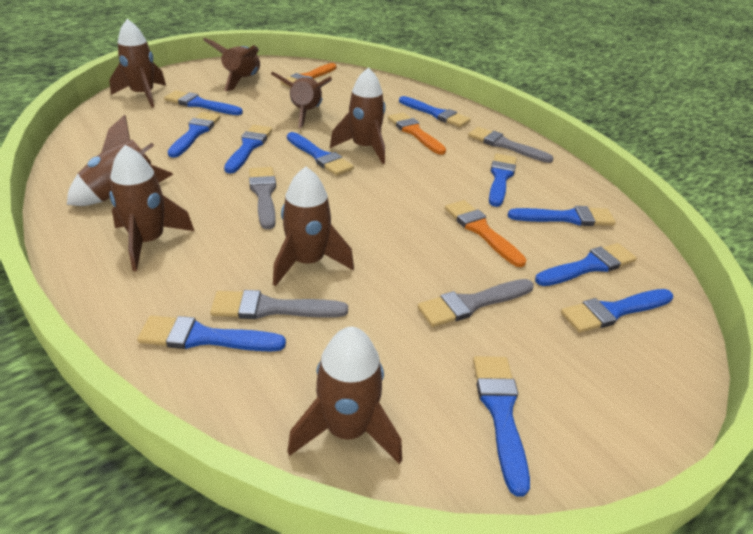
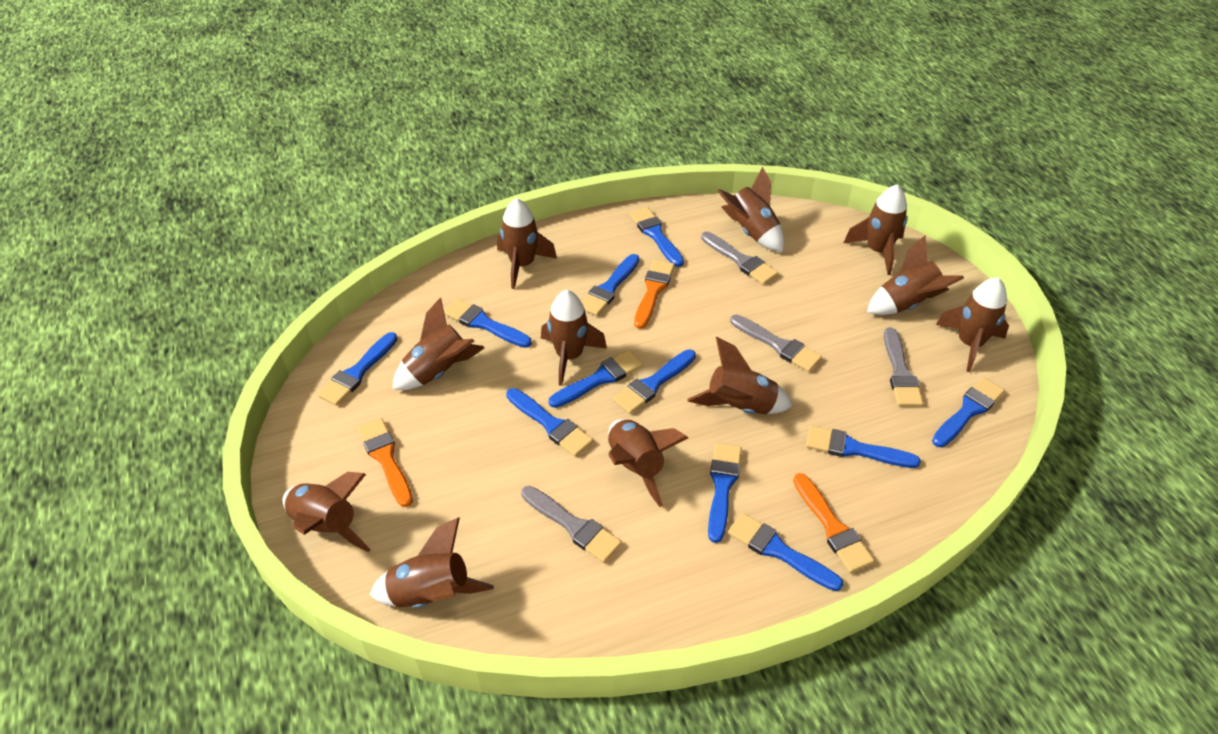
brown rocket: 8 -> 11

